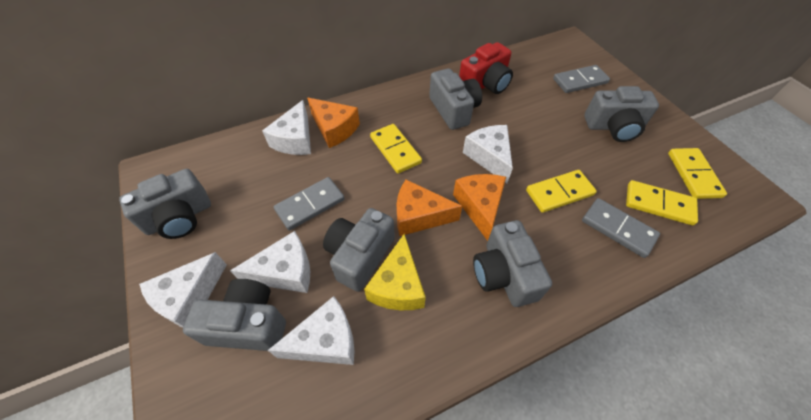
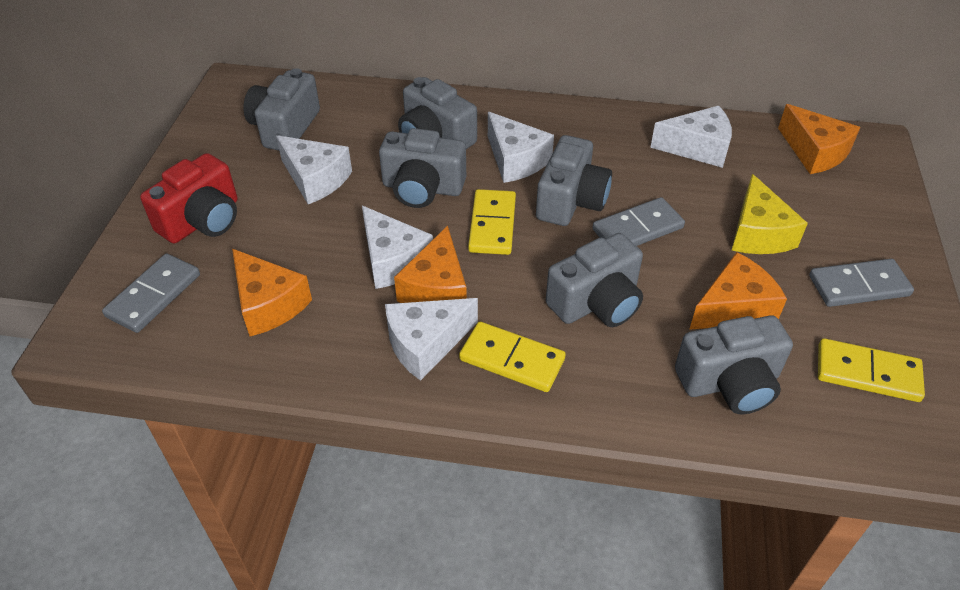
orange cheese: 3 -> 4
yellow domino: 4 -> 3

